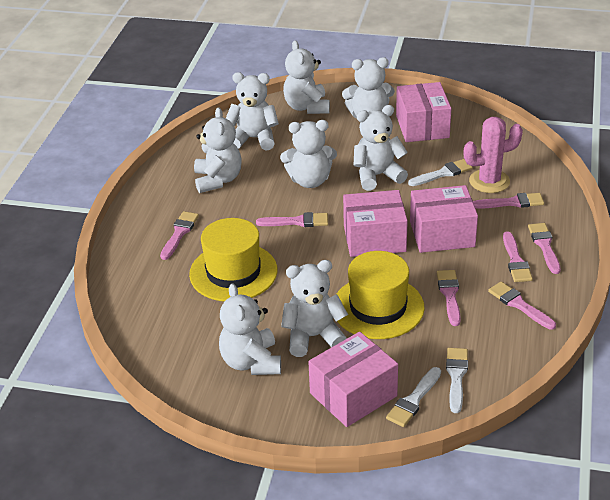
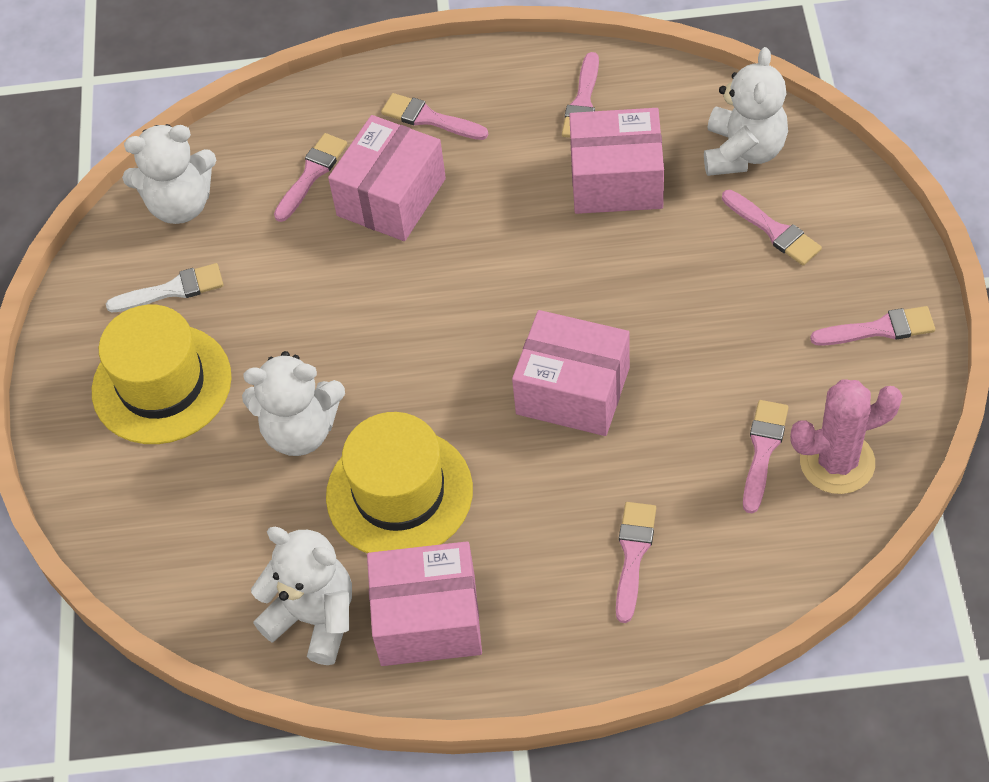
white brush: 3 -> 1
white teddy bear: 8 -> 4

